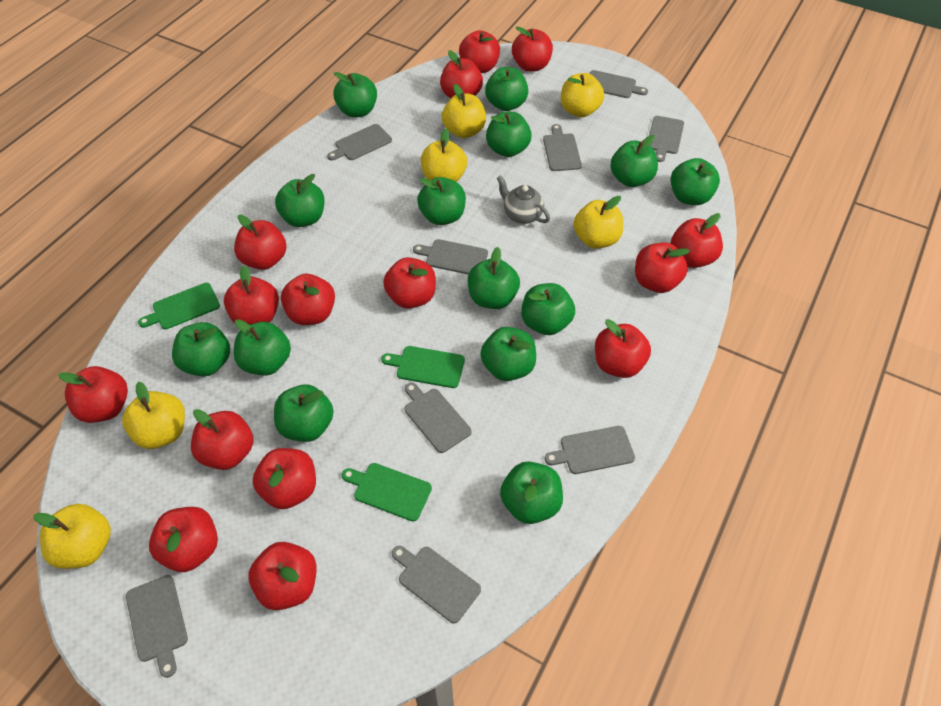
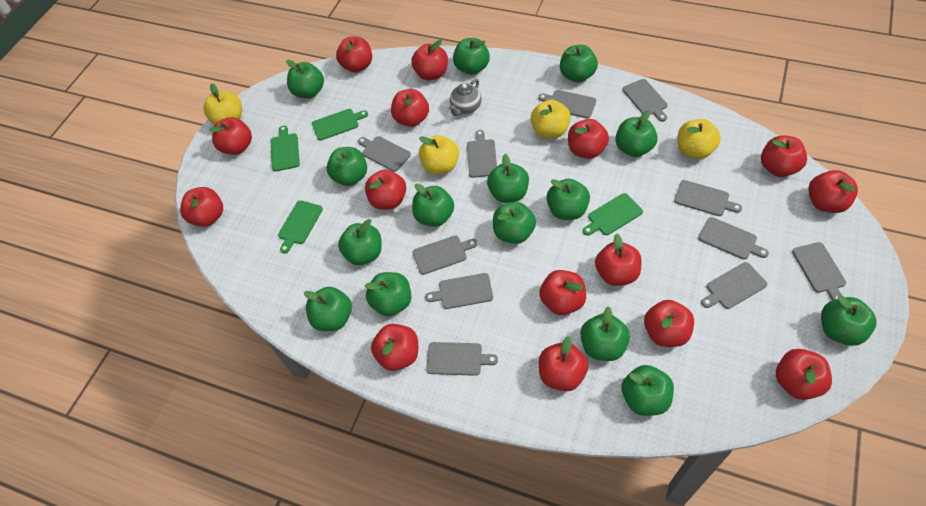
green apple: 14 -> 15
green cutting board: 3 -> 4
grey cutting board: 9 -> 11
yellow apple: 6 -> 4

